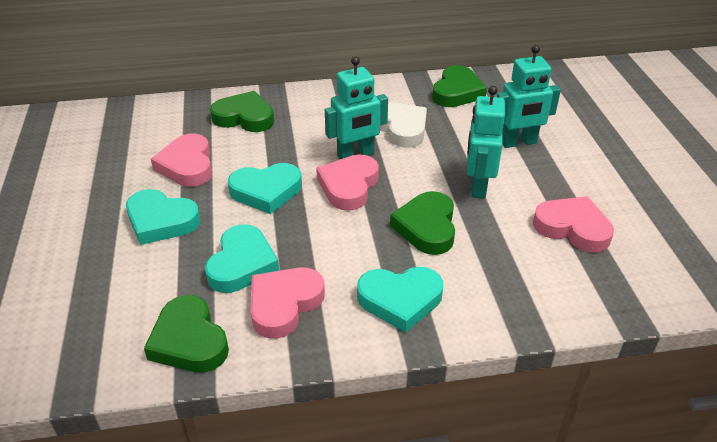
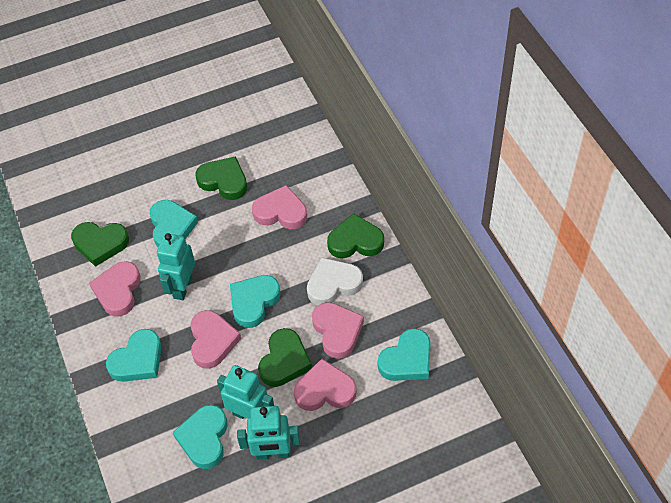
pink heart: 4 -> 5
turquoise heart: 4 -> 5

